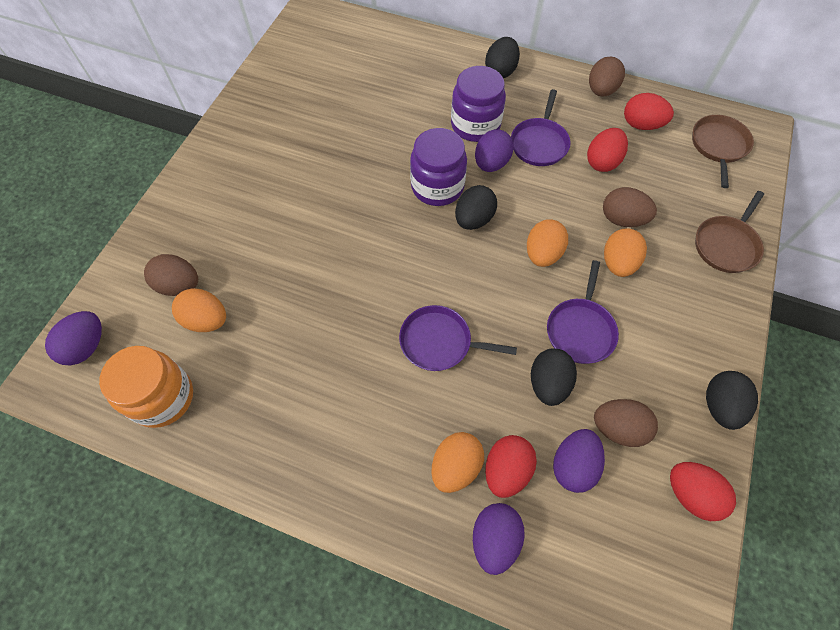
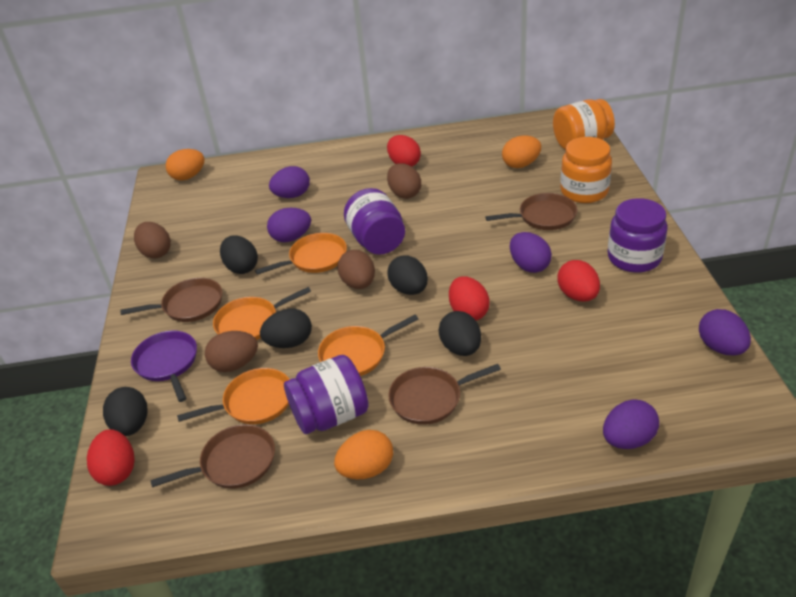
black egg: 4 -> 5
brown pan: 2 -> 4
orange egg: 4 -> 3
orange jar: 1 -> 2
orange pan: 0 -> 4
purple egg: 4 -> 5
purple jar: 2 -> 3
purple pan: 3 -> 1

